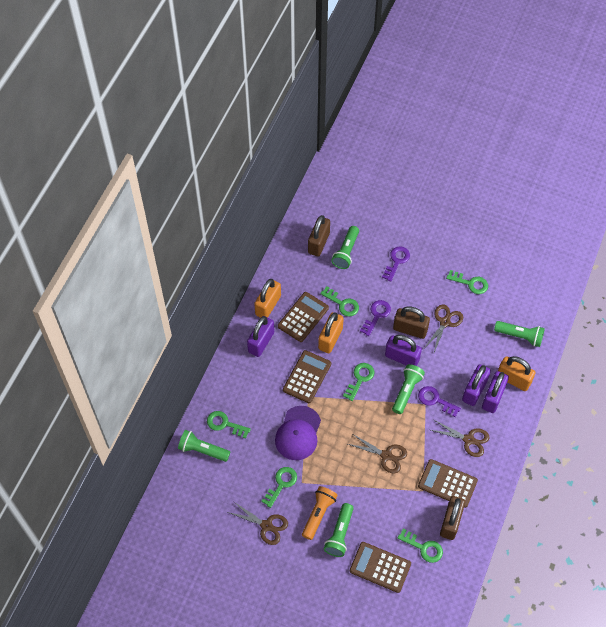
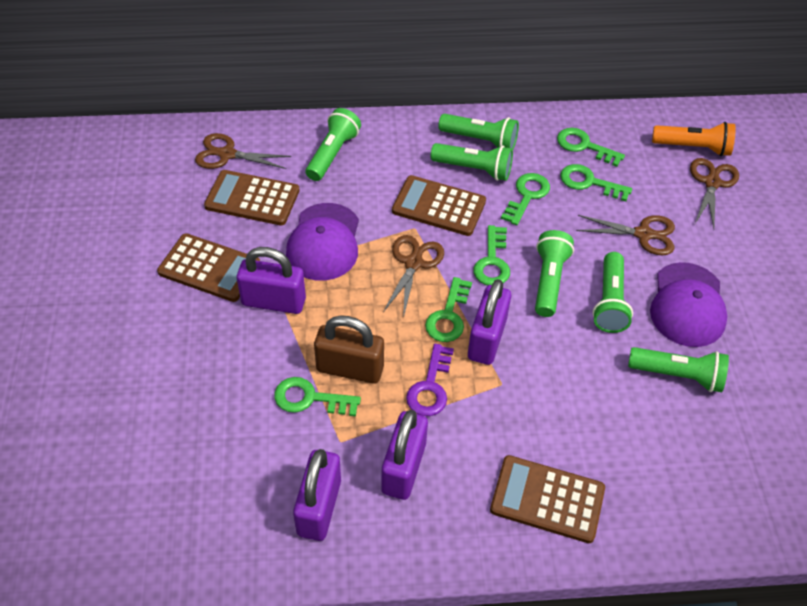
brown padlock: 3 -> 1
green flashlight: 5 -> 6
orange padlock: 3 -> 0
purple cap: 1 -> 2
purple key: 3 -> 1

